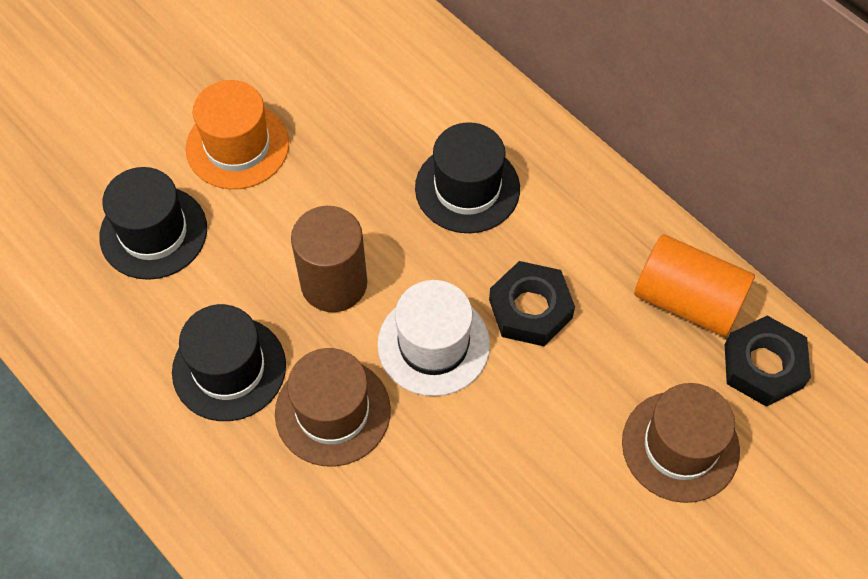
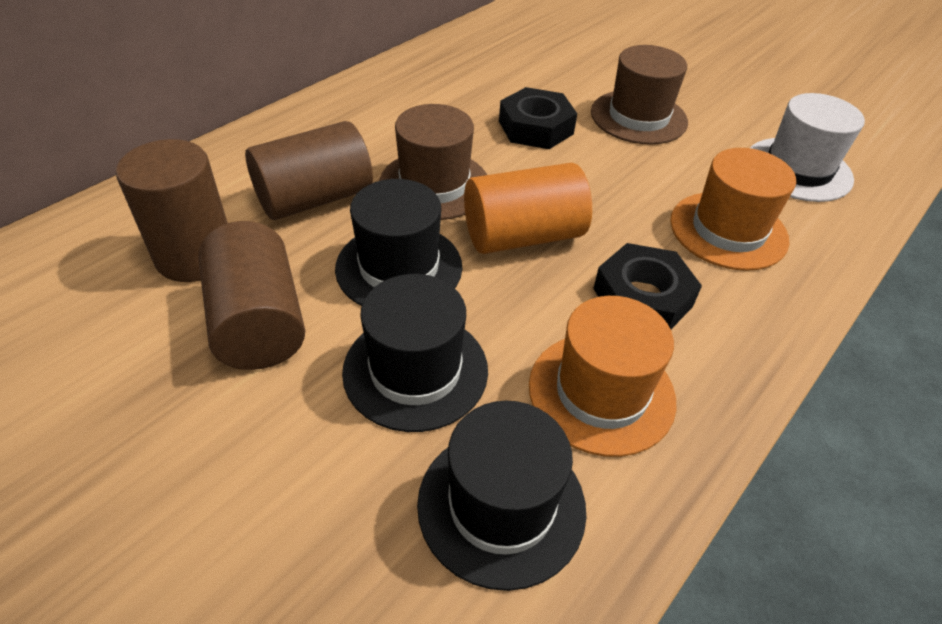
brown cylinder: 1 -> 3
orange hat: 1 -> 2

